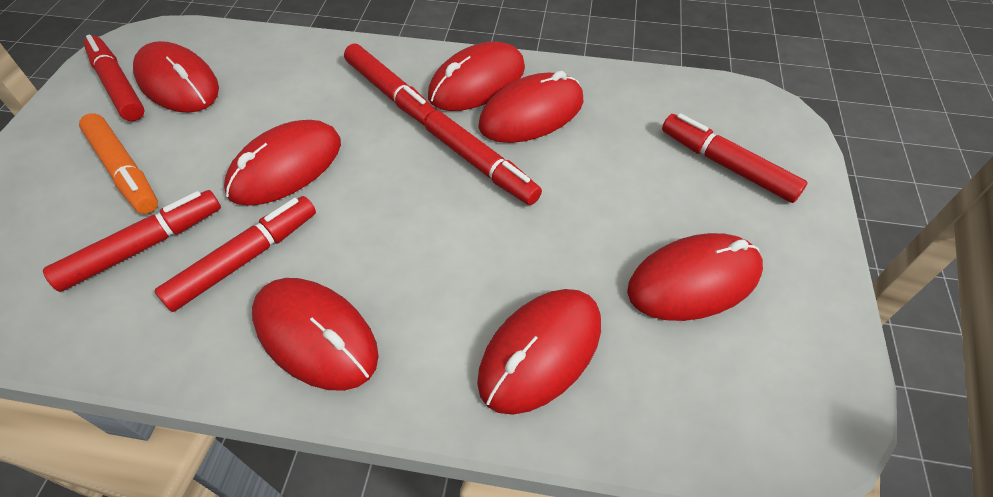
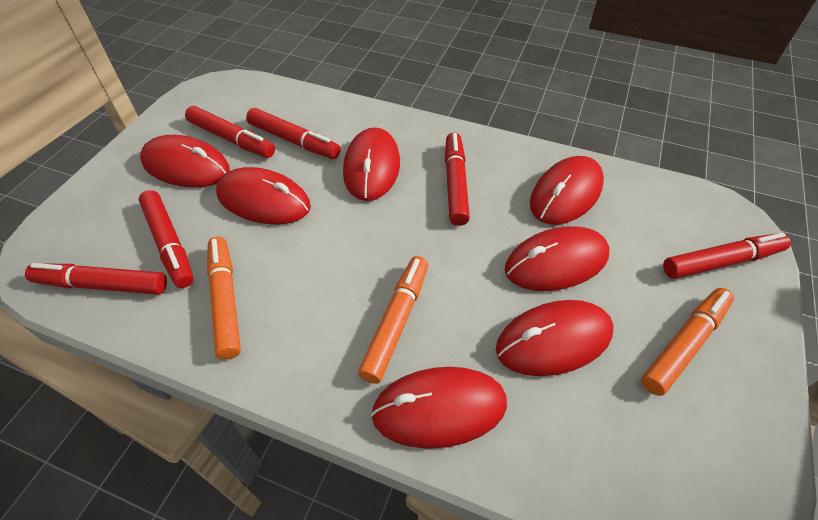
orange marker: 1 -> 3

